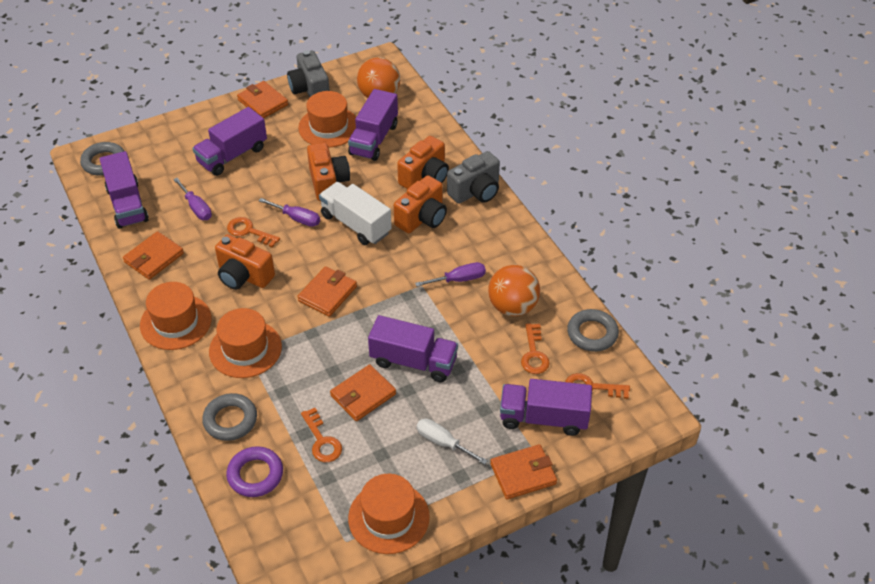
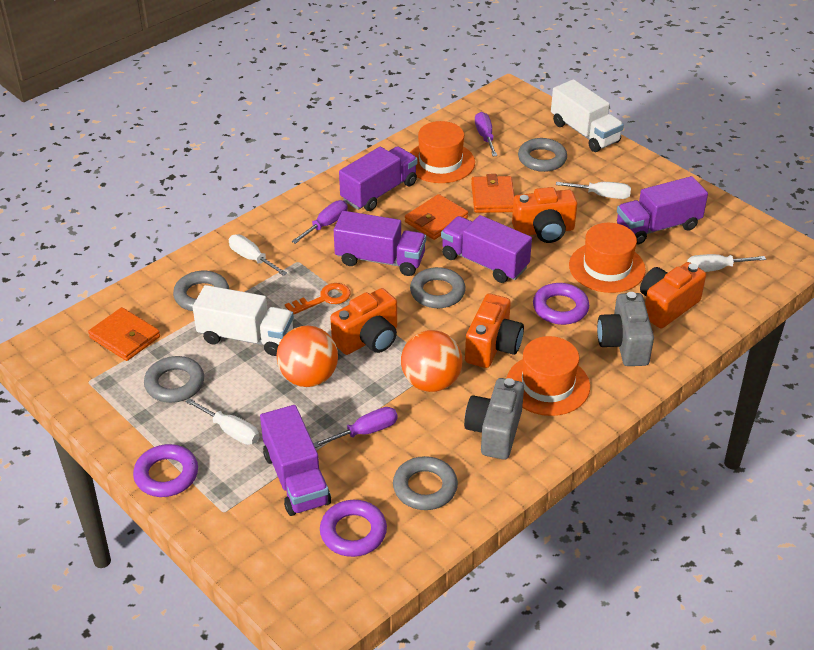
grey ring: 3 -> 5
orange hat: 4 -> 3
orange key: 4 -> 1
orange wallet: 5 -> 3
purple ring: 1 -> 3
white screwdriver: 1 -> 4
white truck: 1 -> 2

